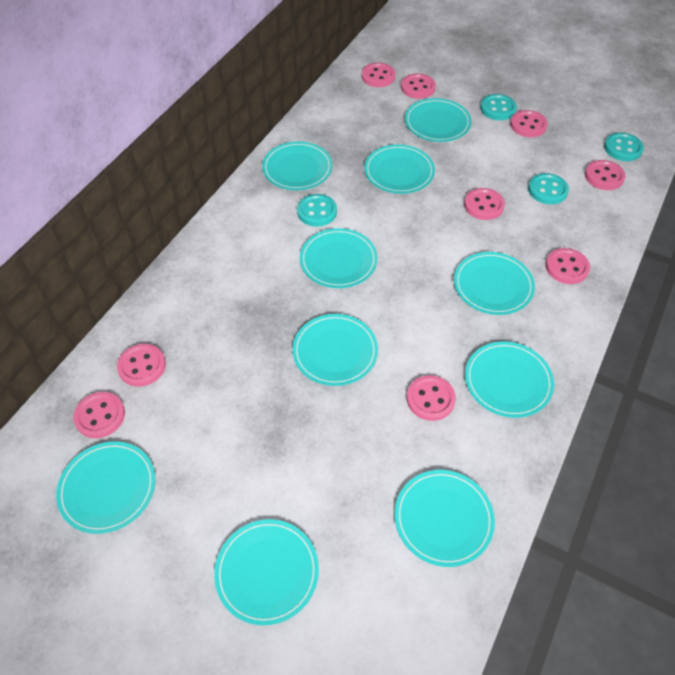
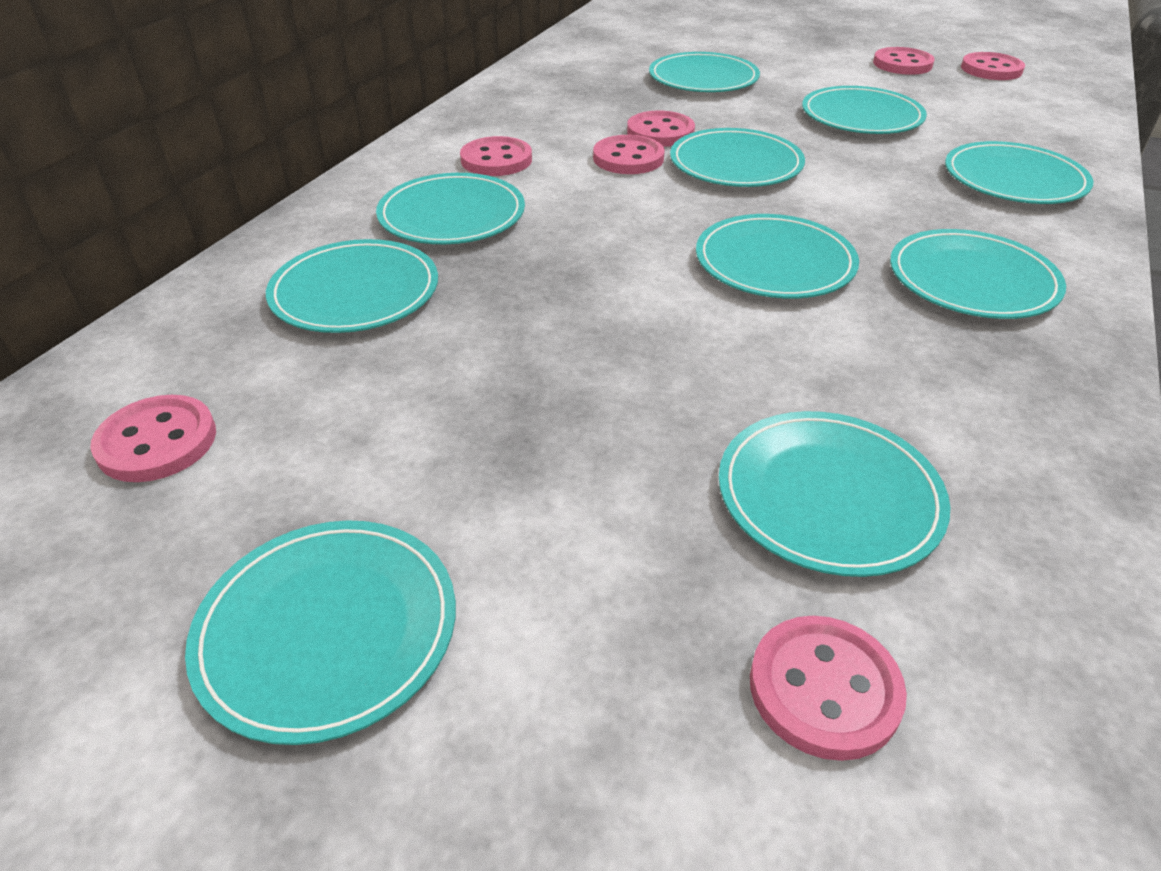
pink button: 9 -> 7
turquoise button: 4 -> 0

